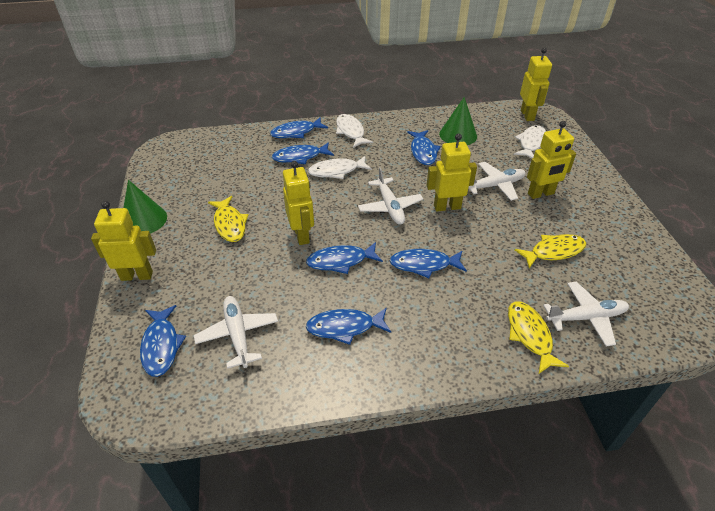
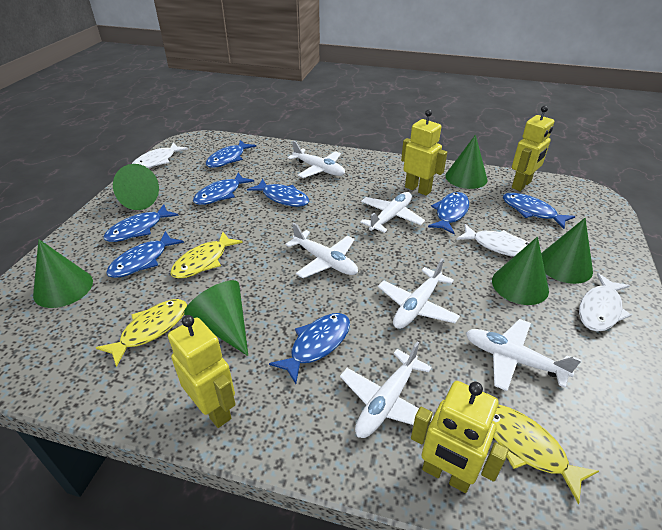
blue fish: 7 -> 8
green cone: 2 -> 6
white plane: 4 -> 6
yellow robot: 5 -> 4

